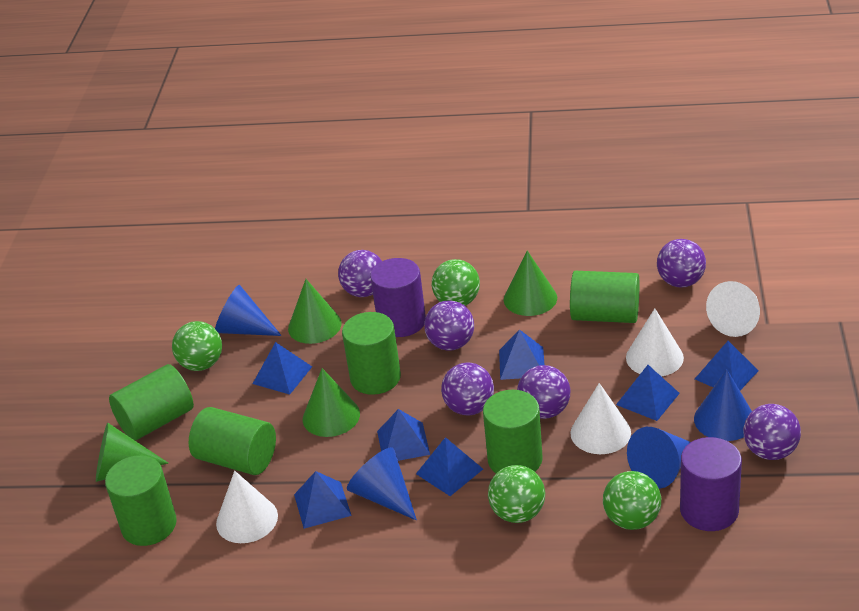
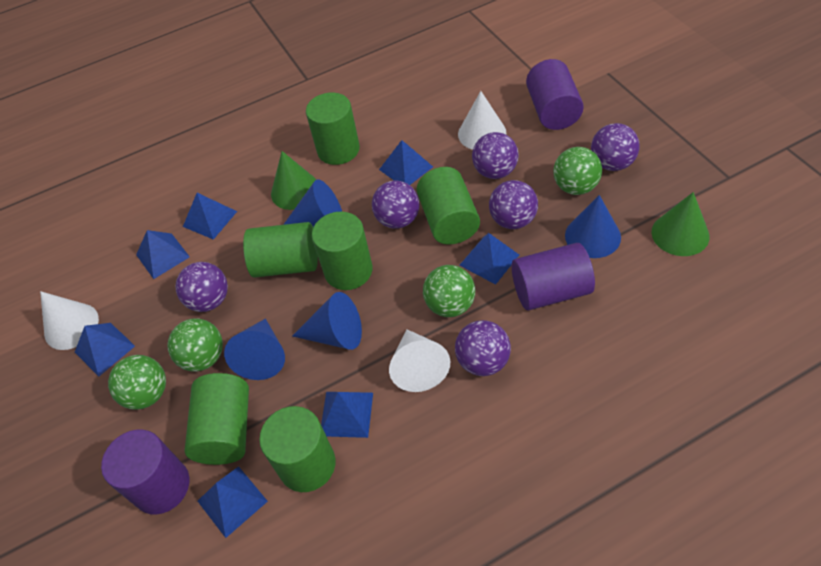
green cone: 4 -> 2
purple cylinder: 2 -> 3
white cone: 4 -> 3

